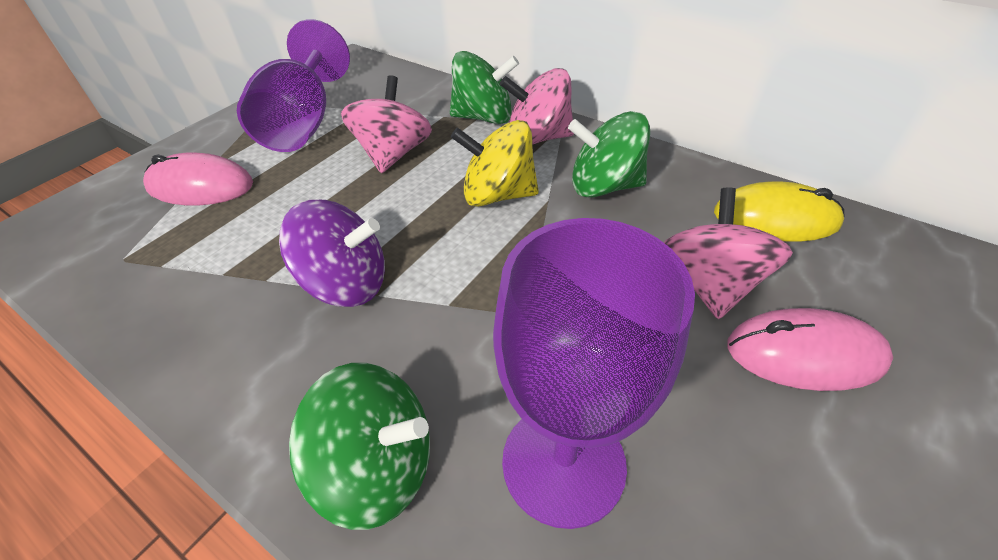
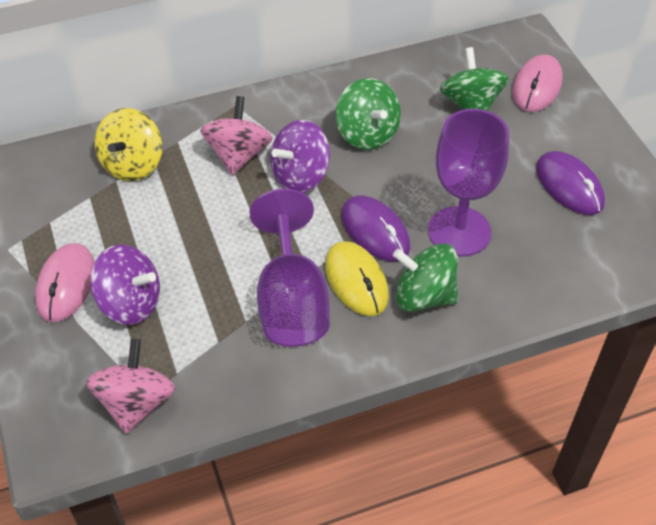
pink spinning top: 3 -> 2
purple mouse: 0 -> 2
purple spinning top: 1 -> 2

